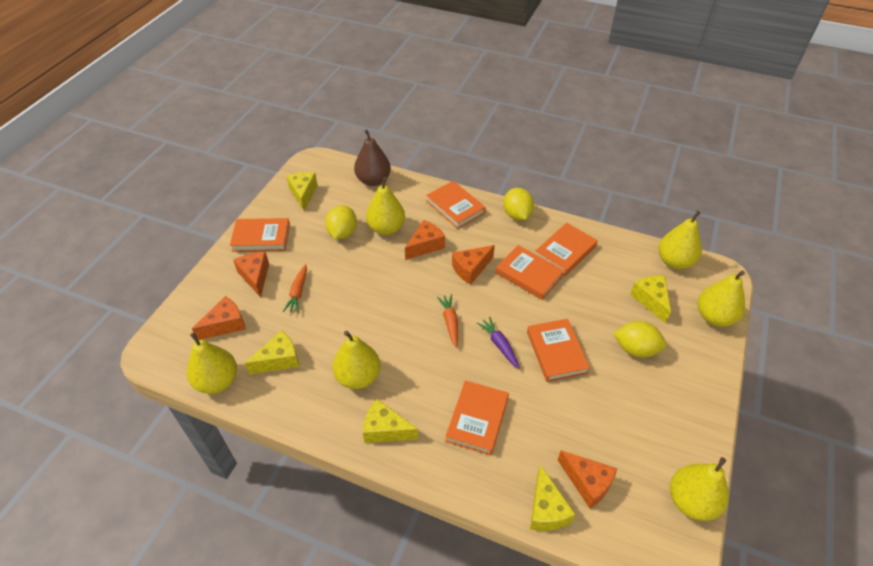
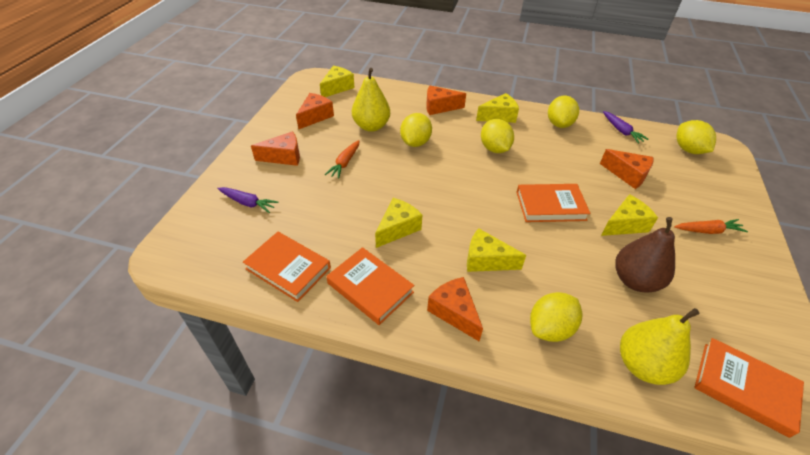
orange book: 6 -> 4
purple carrot: 1 -> 2
yellow lemon: 3 -> 5
yellow pear: 6 -> 2

